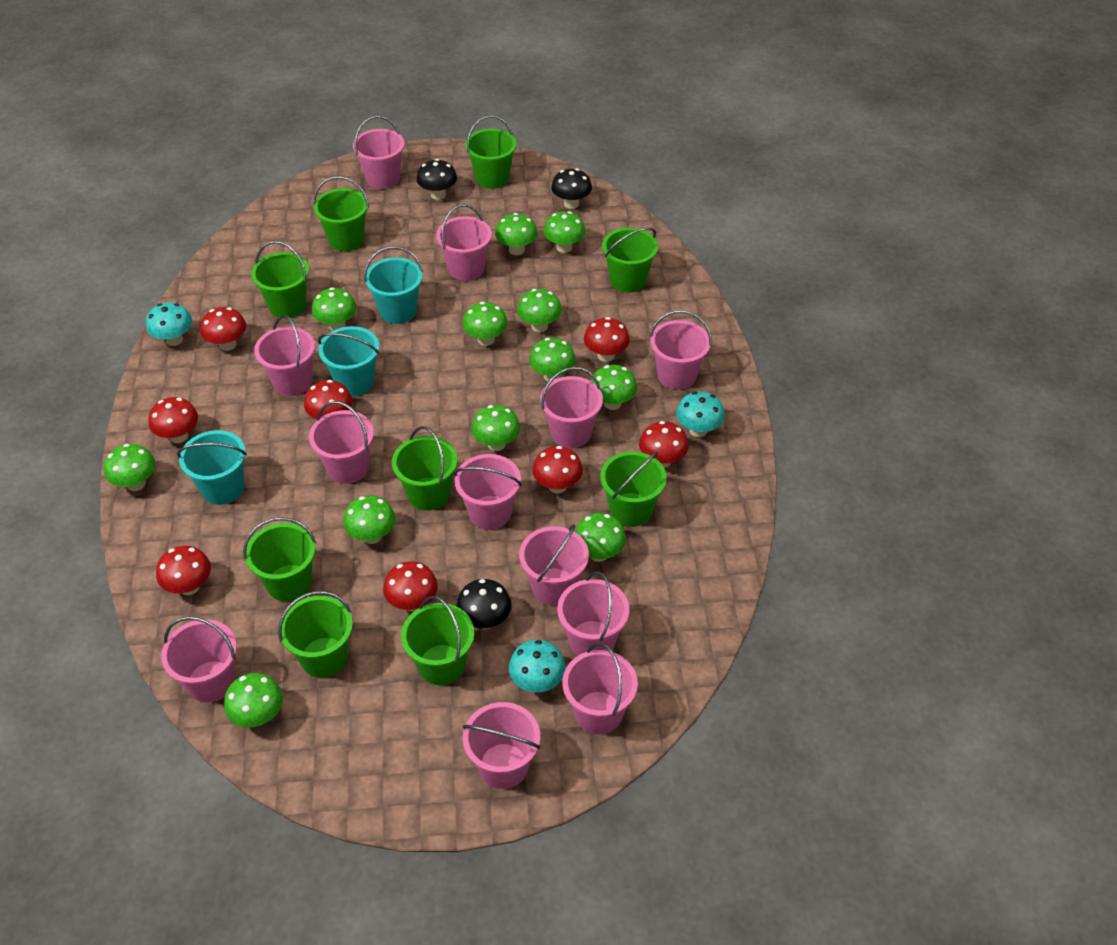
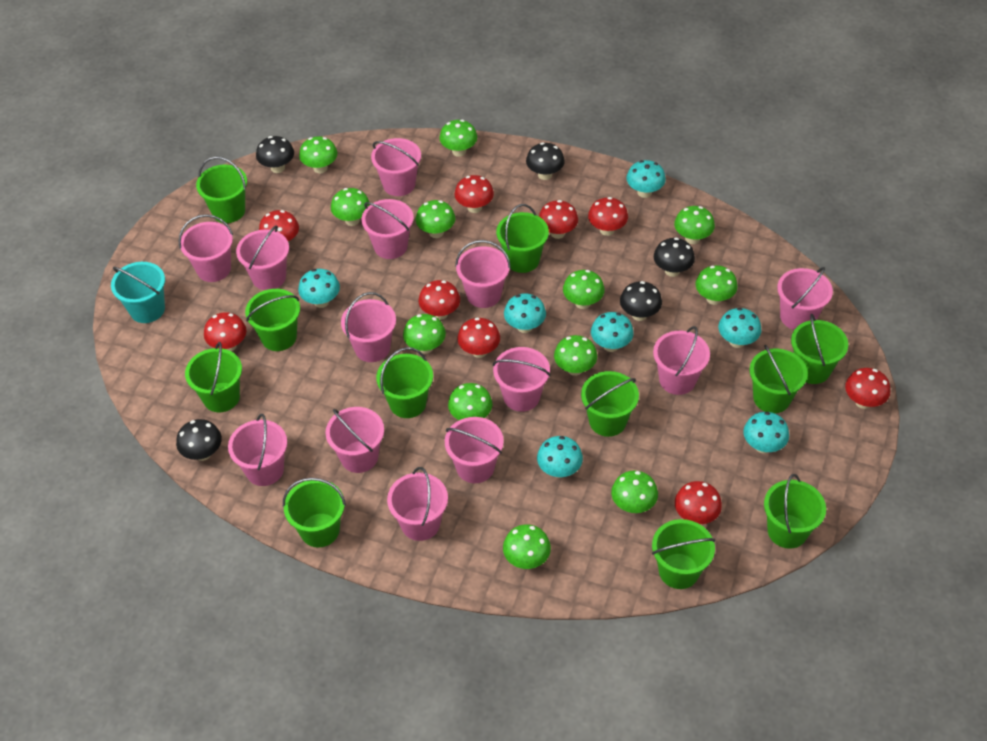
black mushroom: 3 -> 5
green bucket: 9 -> 11
pink bucket: 12 -> 13
red mushroom: 8 -> 9
turquoise bucket: 3 -> 1
turquoise mushroom: 3 -> 7

